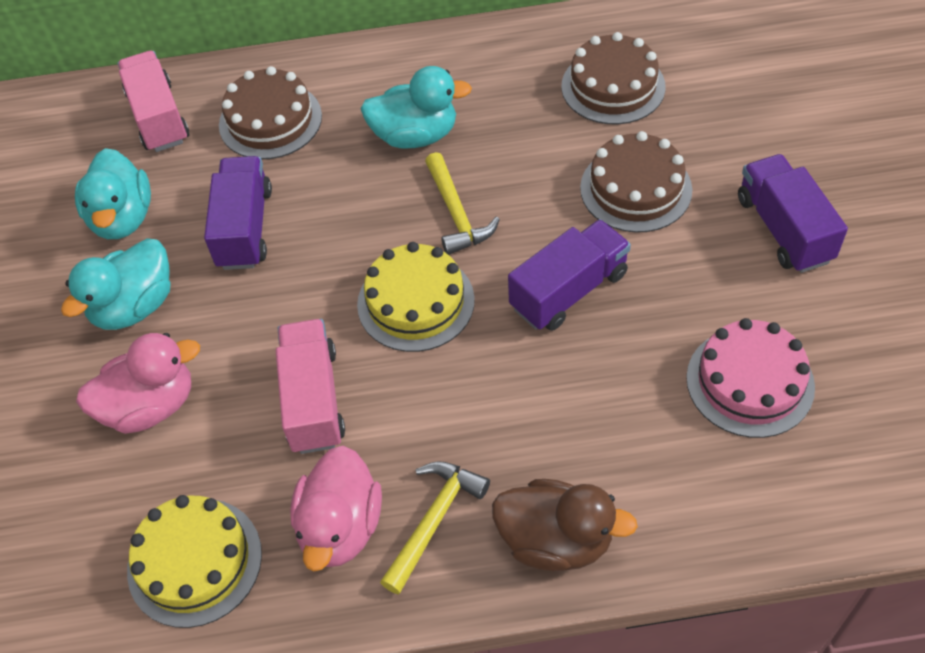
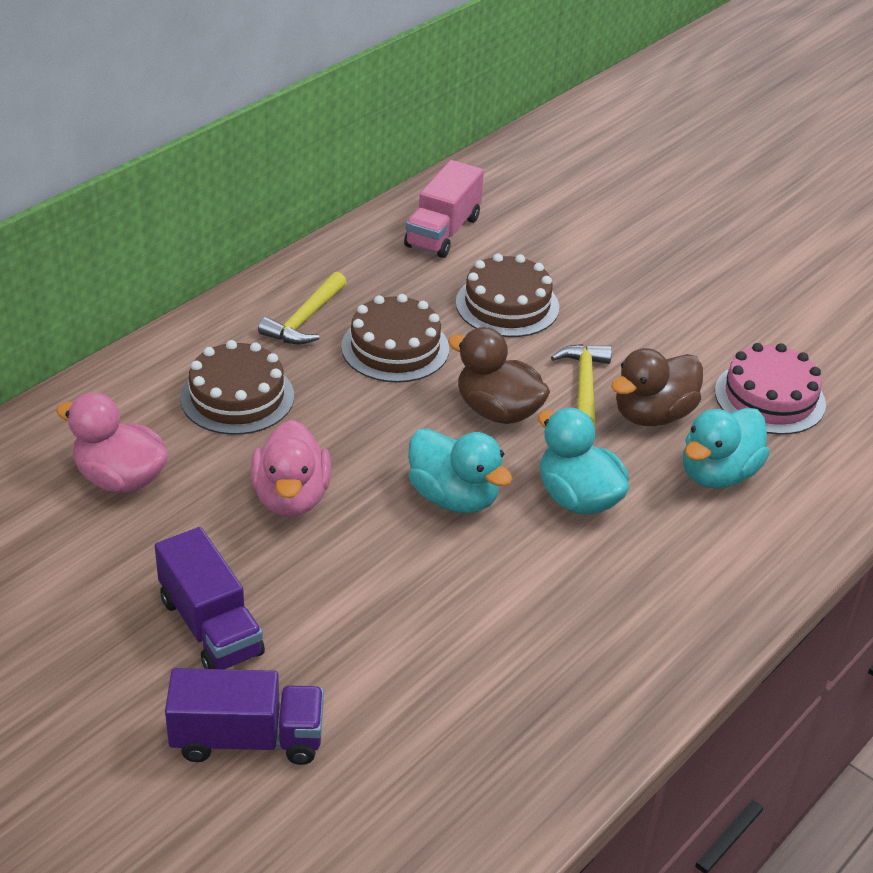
brown duck: 1 -> 2
pink truck: 2 -> 1
purple truck: 3 -> 2
yellow cake: 2 -> 0

